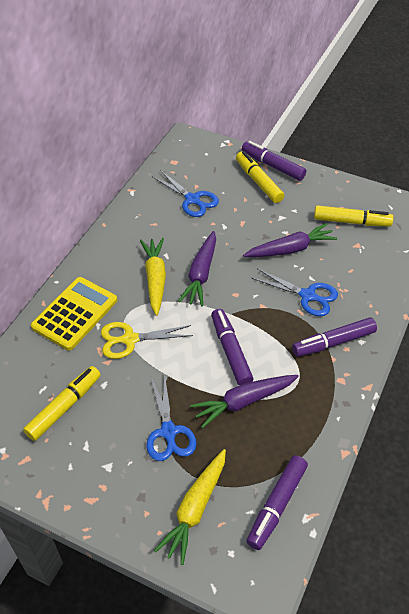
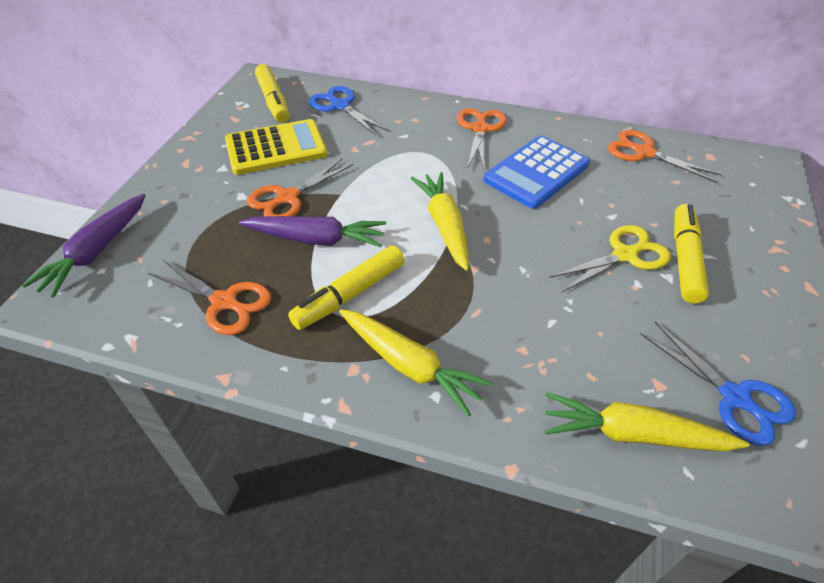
blue calculator: 0 -> 1
blue scissors: 3 -> 2
orange scissors: 0 -> 4
purple carrot: 3 -> 2
purple marker: 4 -> 0
yellow carrot: 2 -> 3

